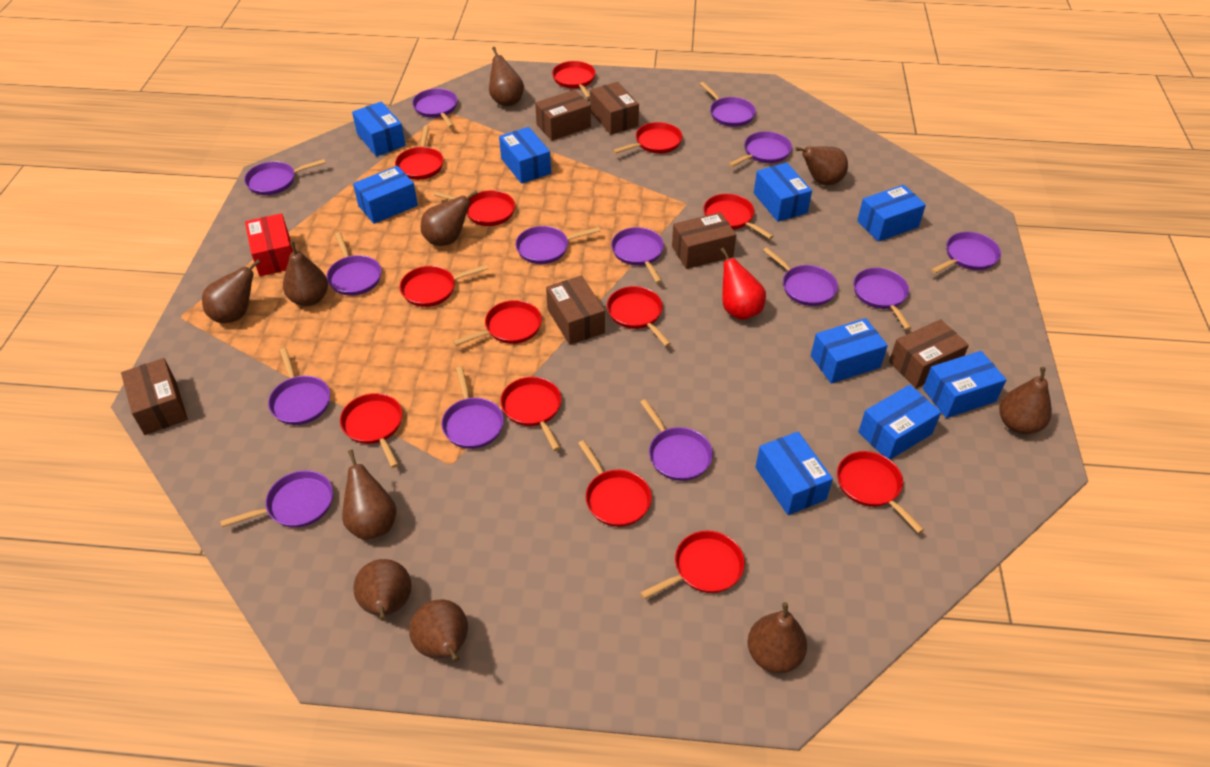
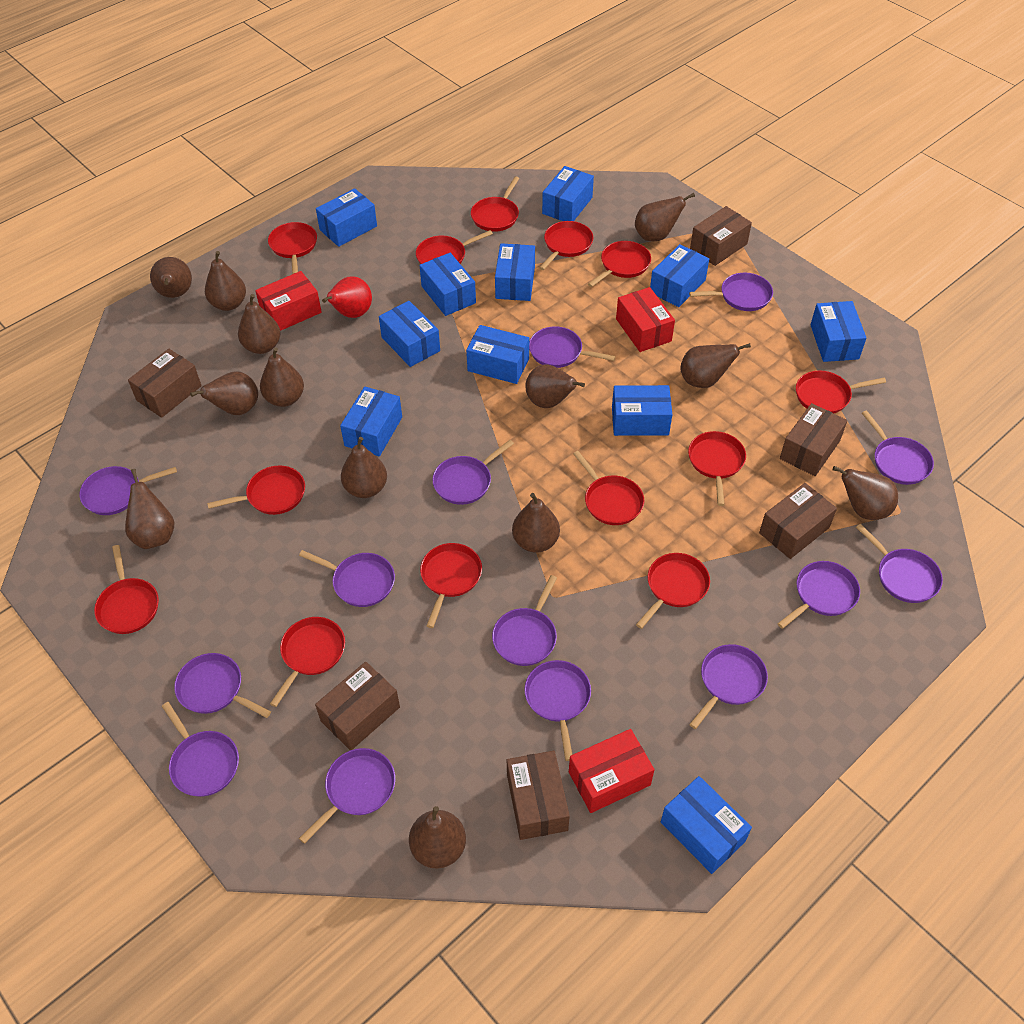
blue box: 9 -> 11
brown pear: 10 -> 13
red box: 1 -> 3

